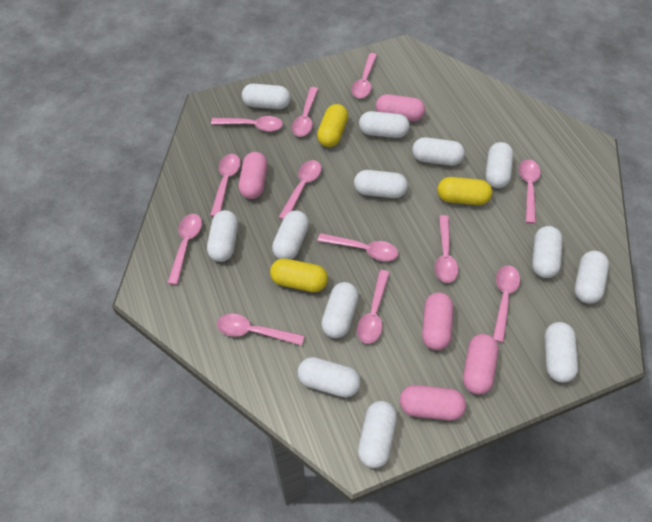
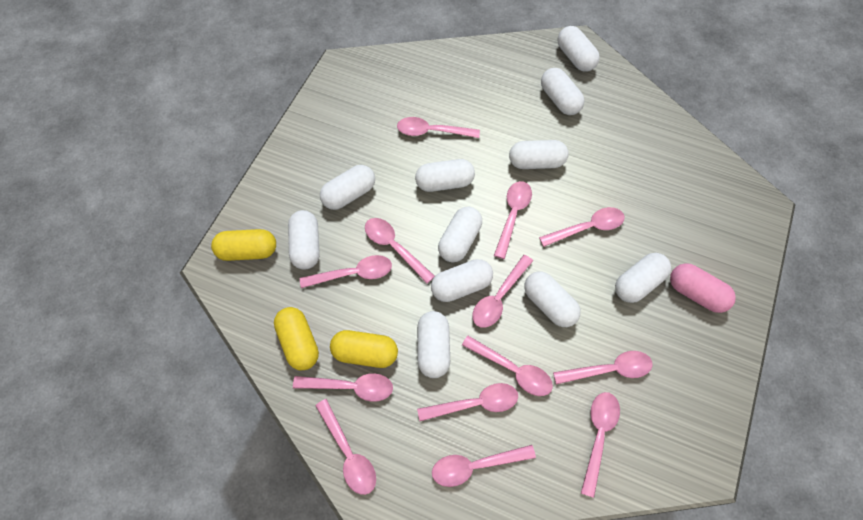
pink capsule: 5 -> 1
pink spoon: 12 -> 13
white capsule: 13 -> 11

